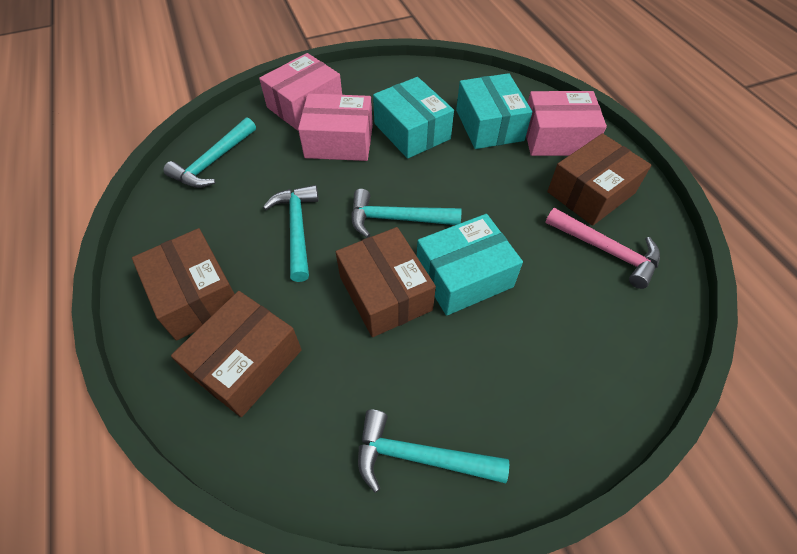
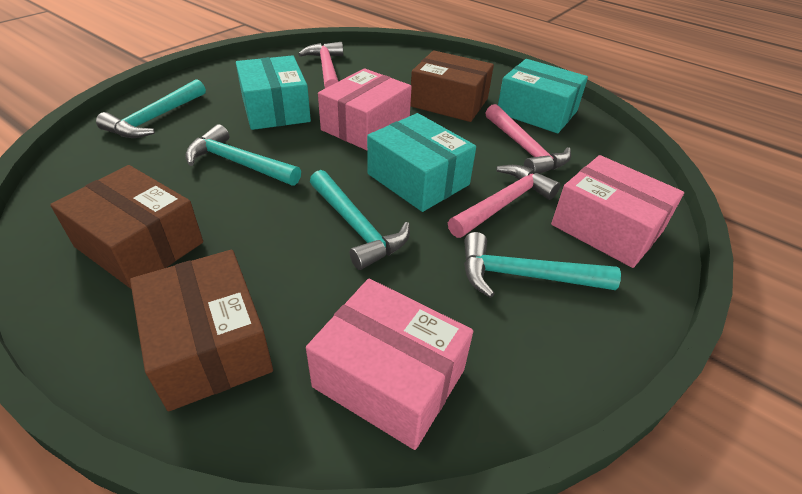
brown box: 4 -> 3
pink hammer: 1 -> 3

